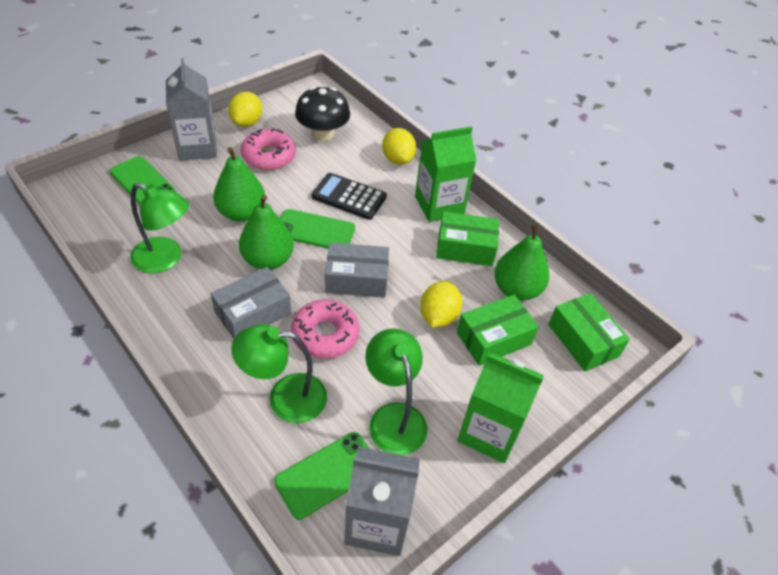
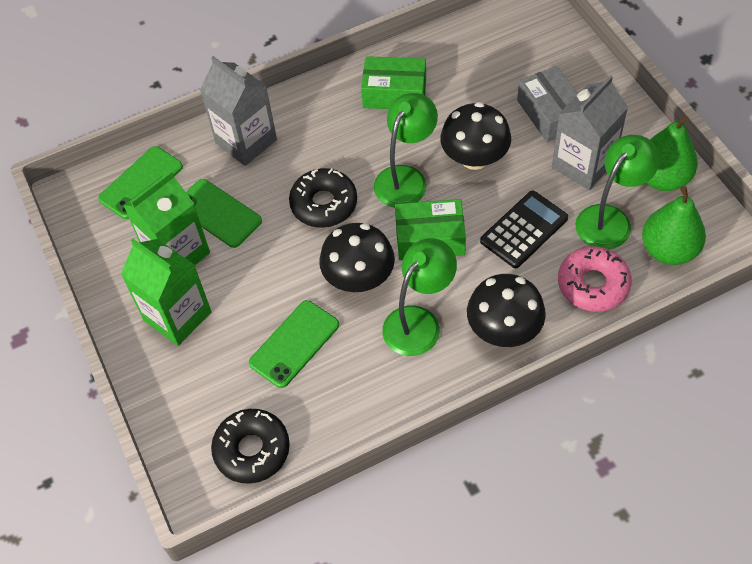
black donut: 0 -> 2
black mushroom: 1 -> 3
green box: 3 -> 2
green pear: 3 -> 2
grey box: 2 -> 1
pink donut: 2 -> 1
yellow lemon: 3 -> 0

